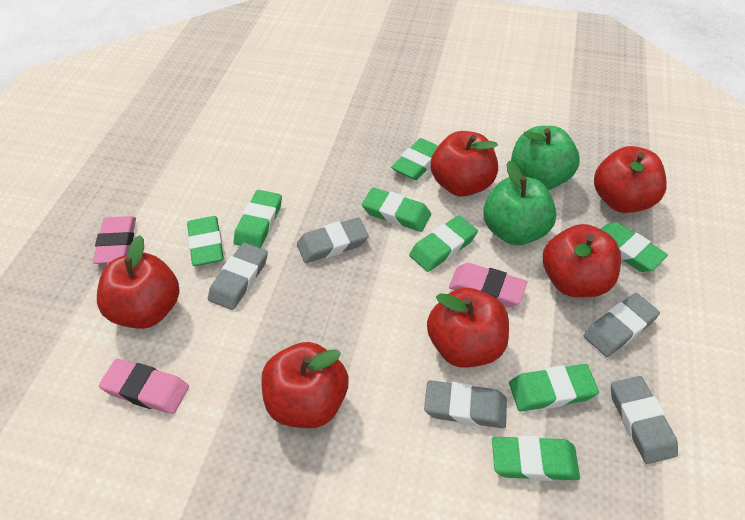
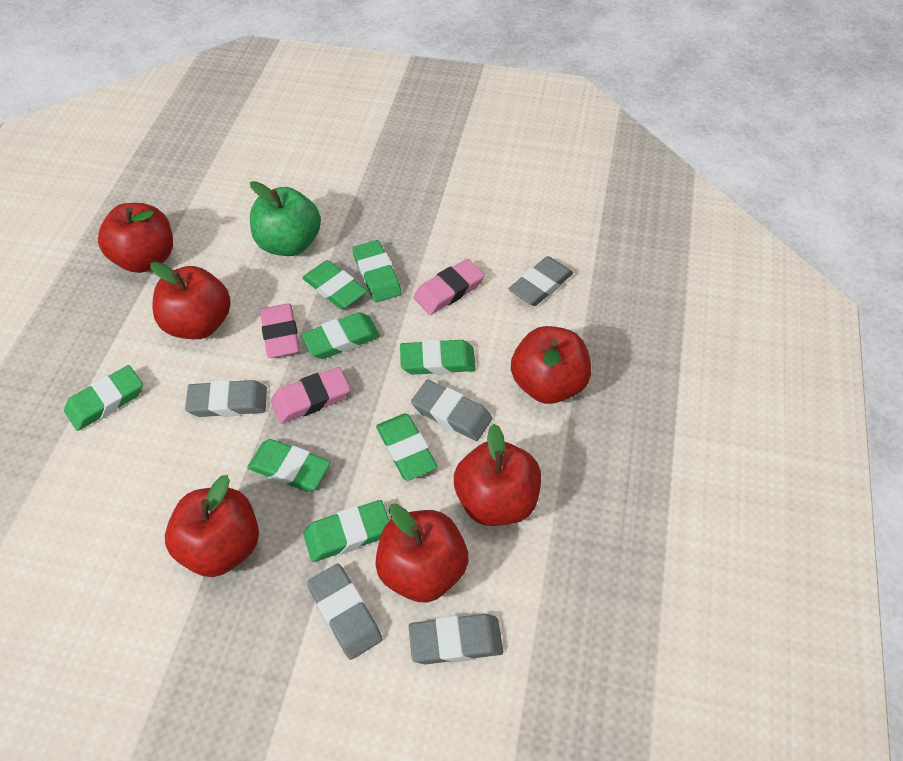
green apple: 2 -> 1

